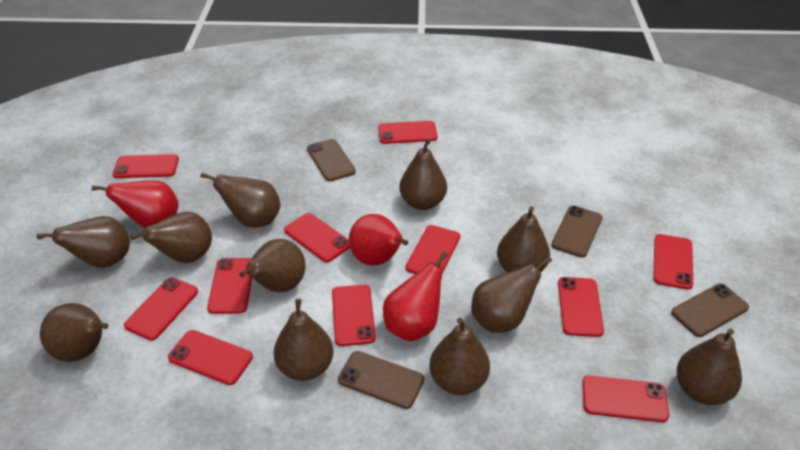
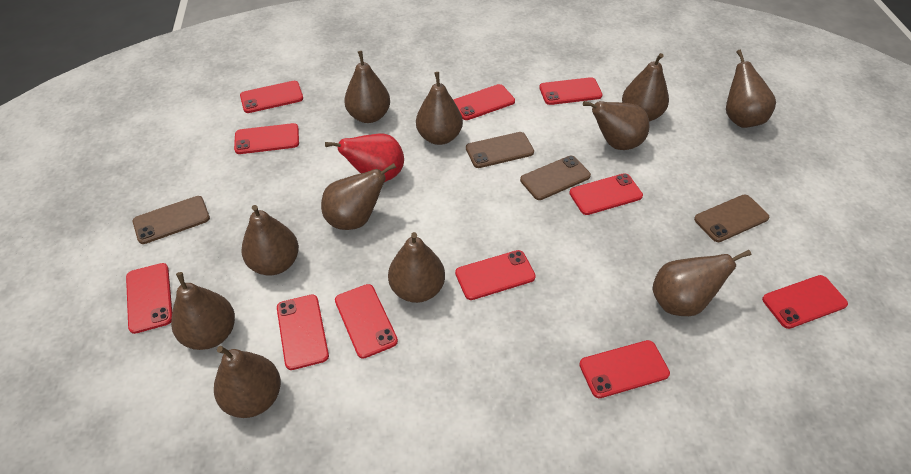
red pear: 3 -> 1

